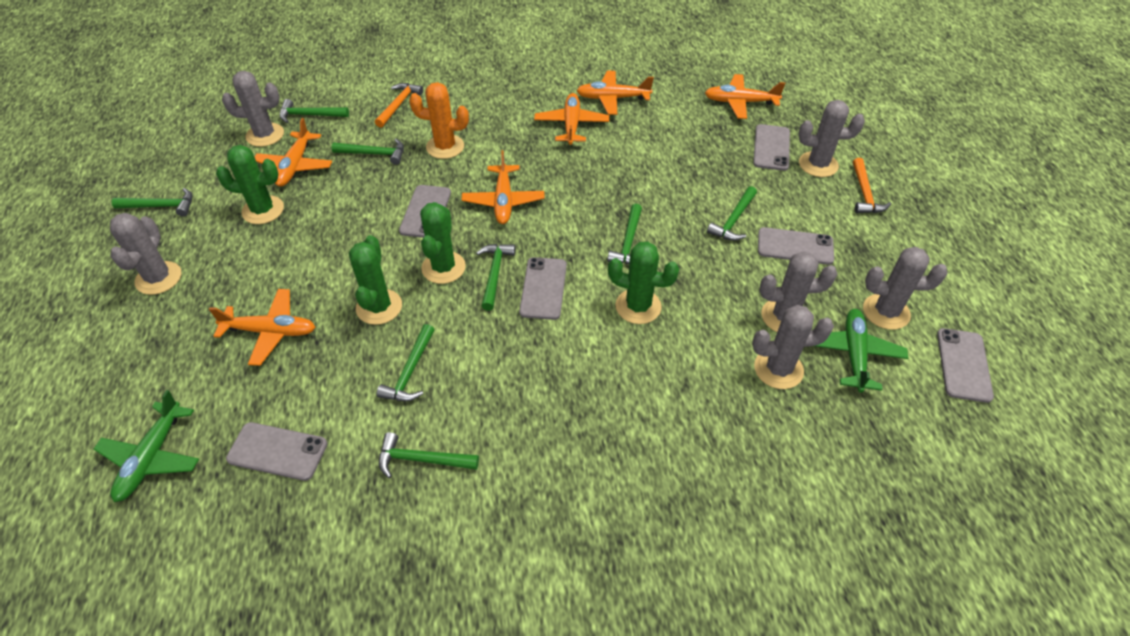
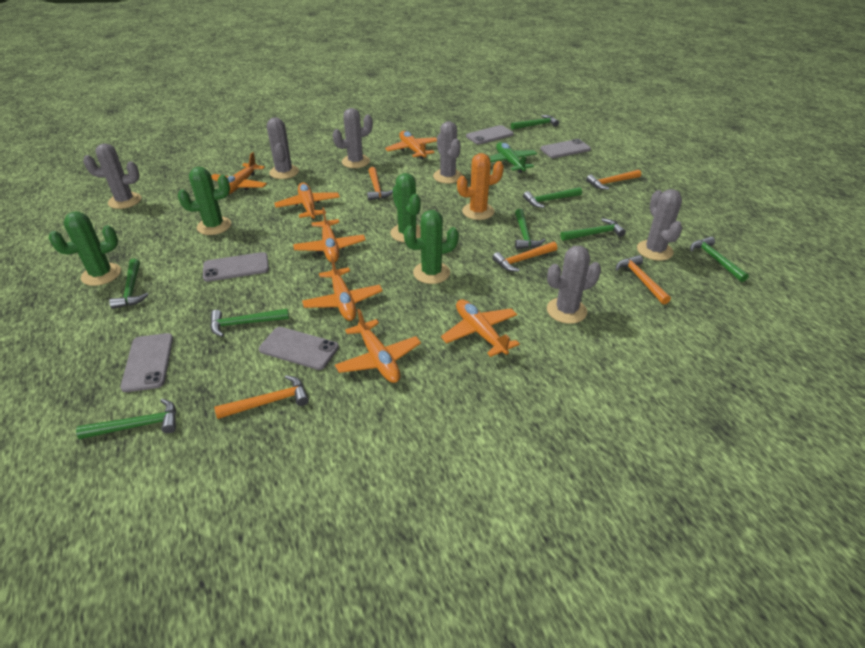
green plane: 2 -> 1
grey phone: 6 -> 5
orange hammer: 2 -> 5
orange plane: 6 -> 7

